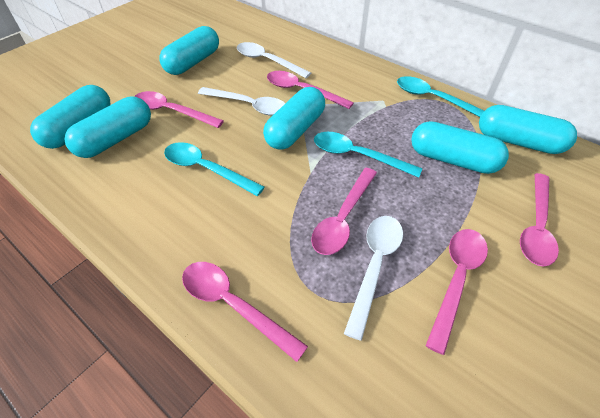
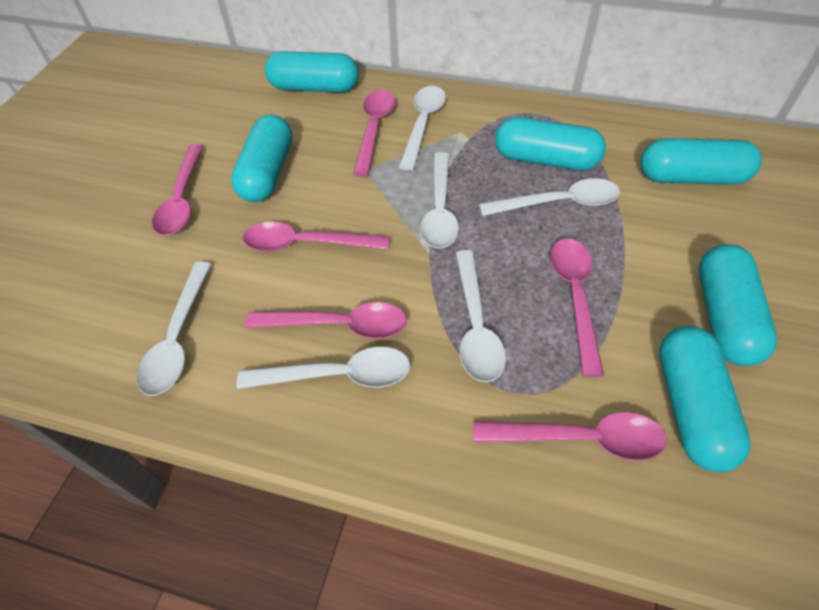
turquoise spoon: 3 -> 0
white spoon: 3 -> 6

